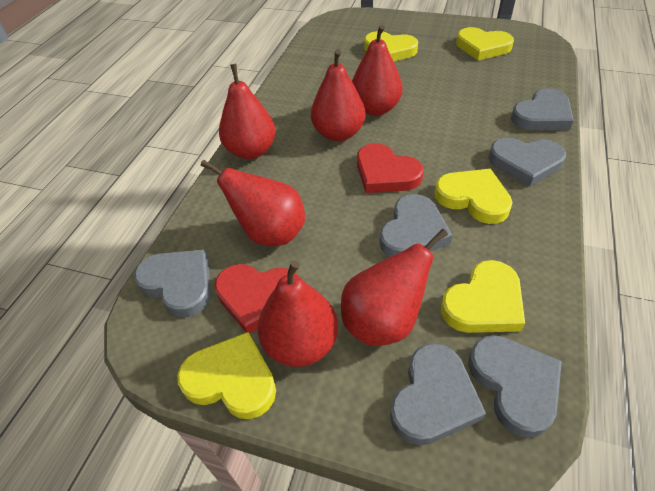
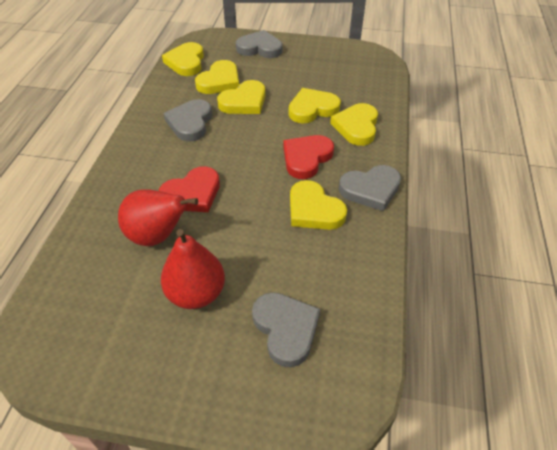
grey heart: 6 -> 4
red pear: 6 -> 2
yellow heart: 5 -> 6

